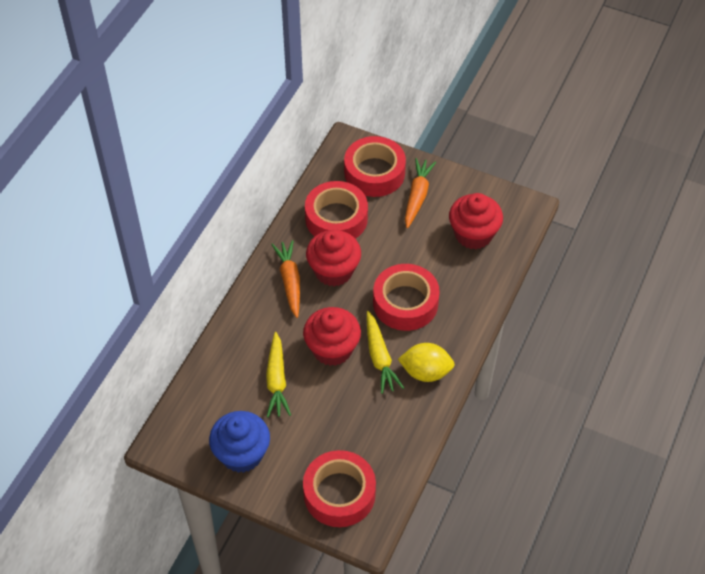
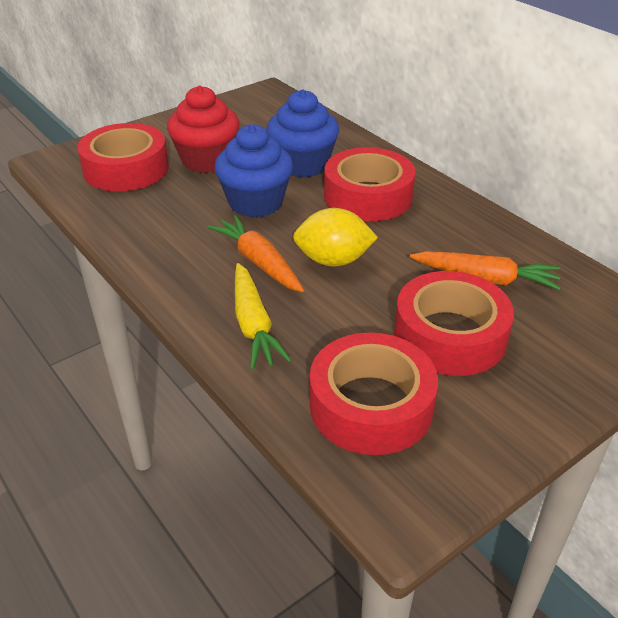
blue cupcake: 1 -> 2
red cupcake: 3 -> 1
yellow carrot: 2 -> 1

